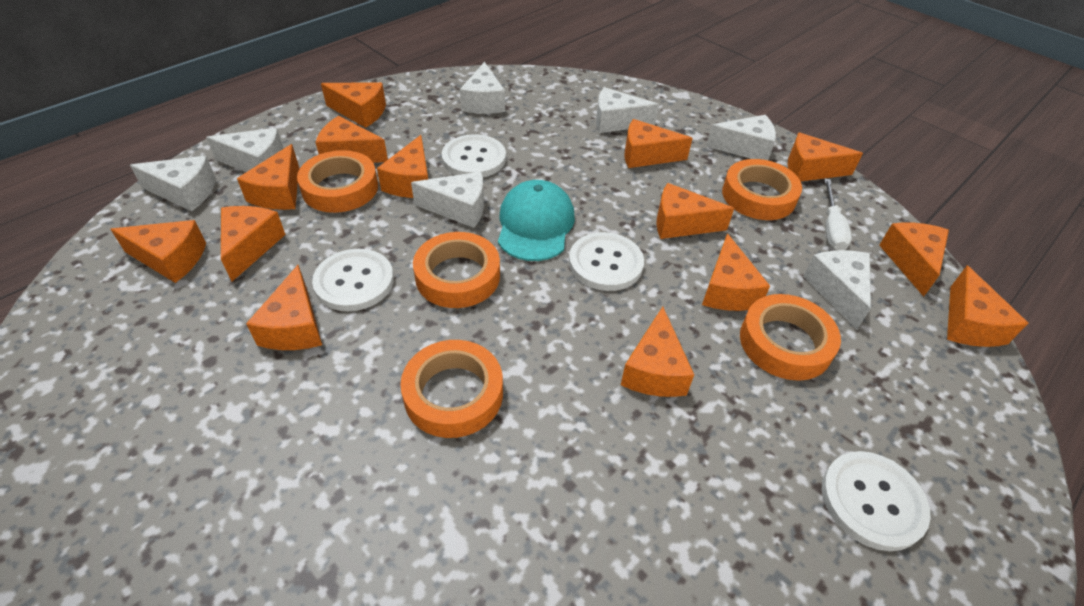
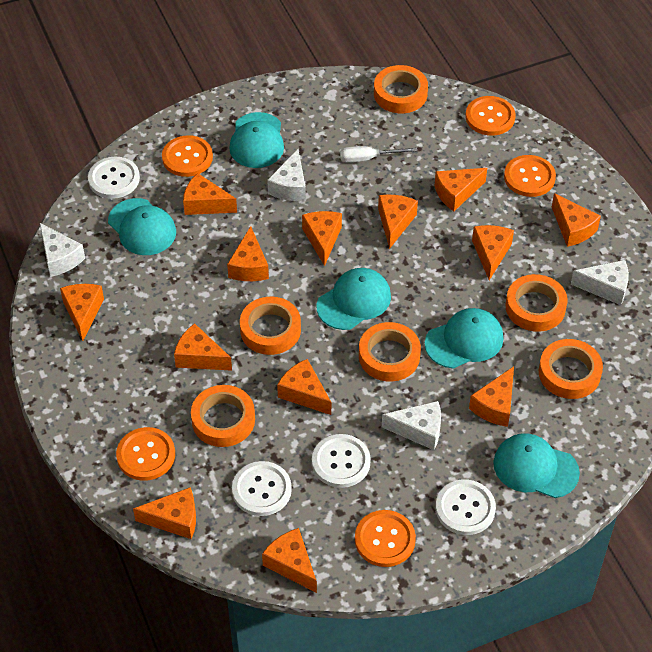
orange button: 0 -> 5
orange cheese: 14 -> 13
orange tape: 5 -> 6
turquoise cap: 1 -> 5
white cheese: 7 -> 4

